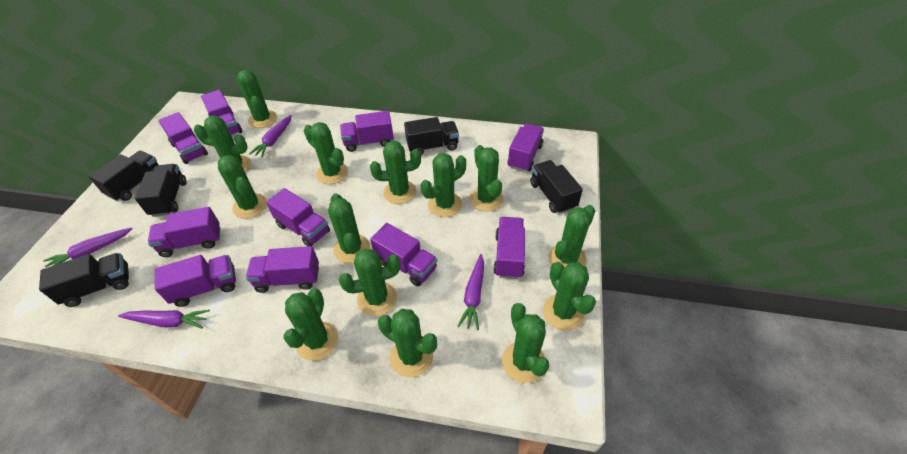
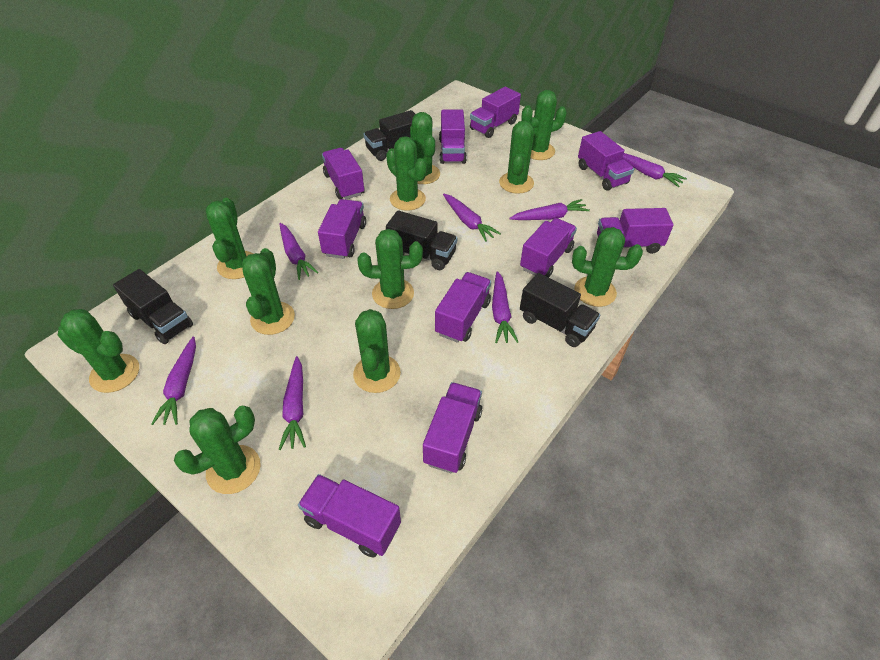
black truck: 5 -> 4
green cactus: 14 -> 11
purple carrot: 4 -> 7

